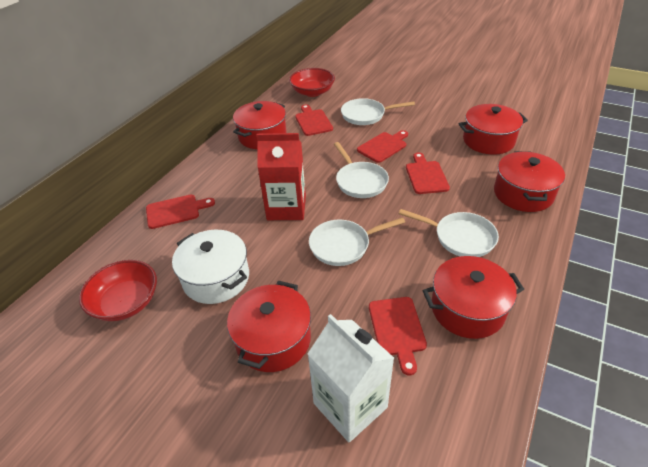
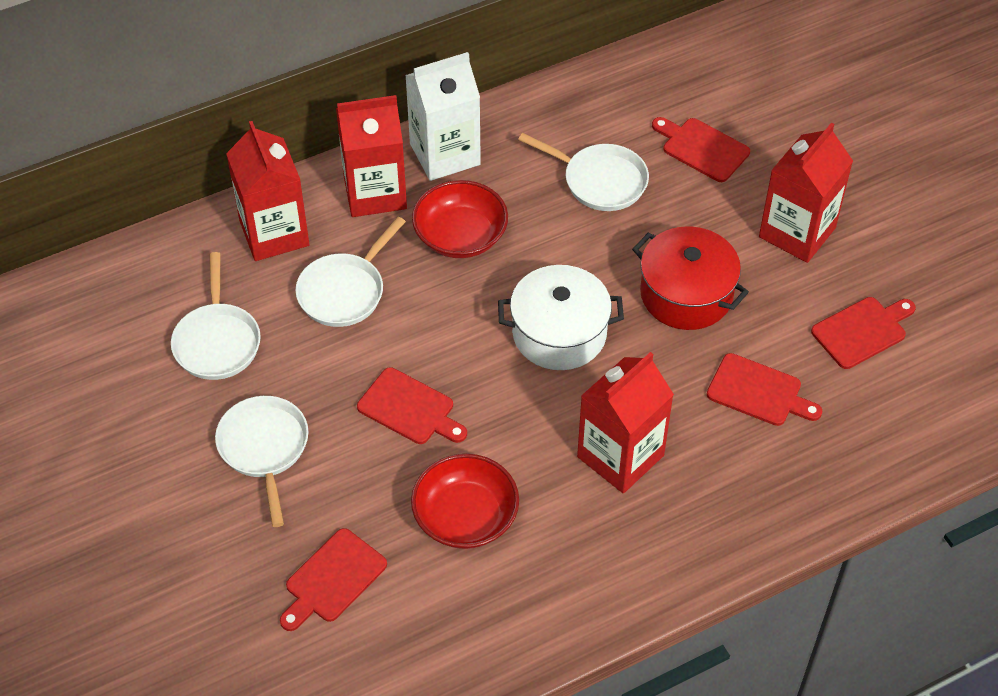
red carton: 1 -> 4
red pot: 5 -> 1

